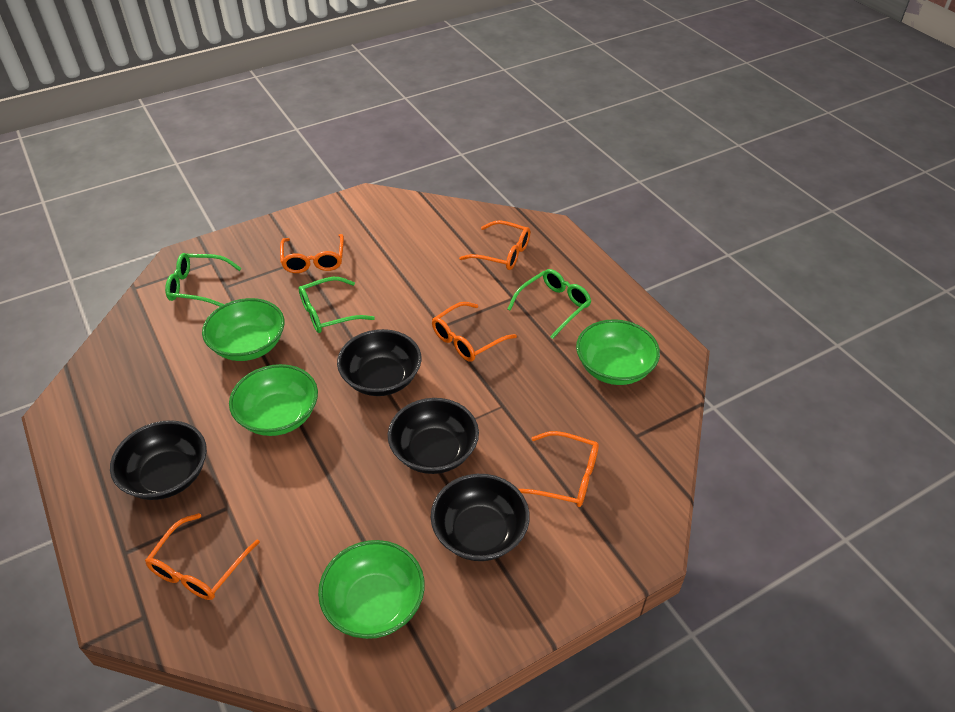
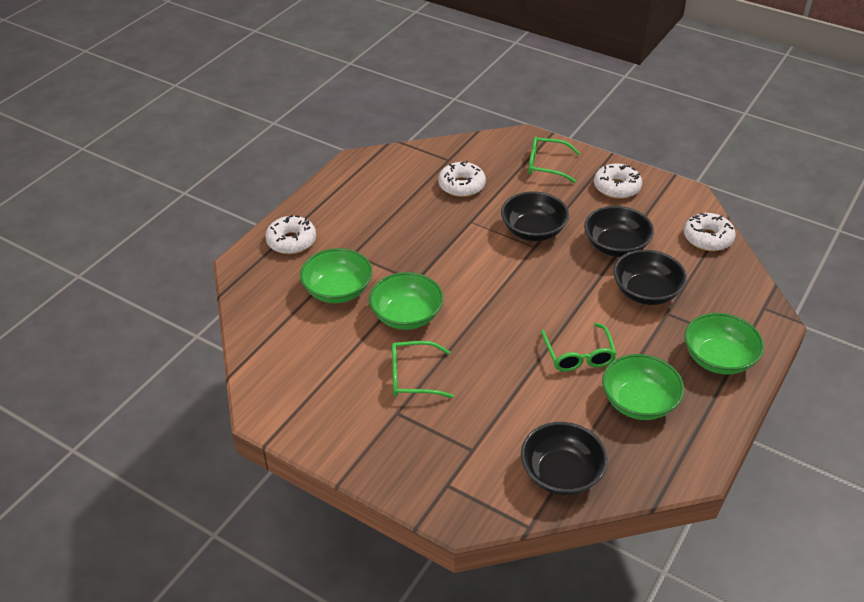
orange glasses: 5 -> 0
white donut: 0 -> 4

